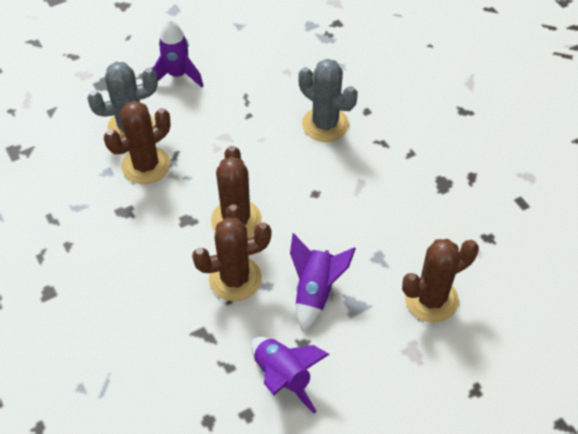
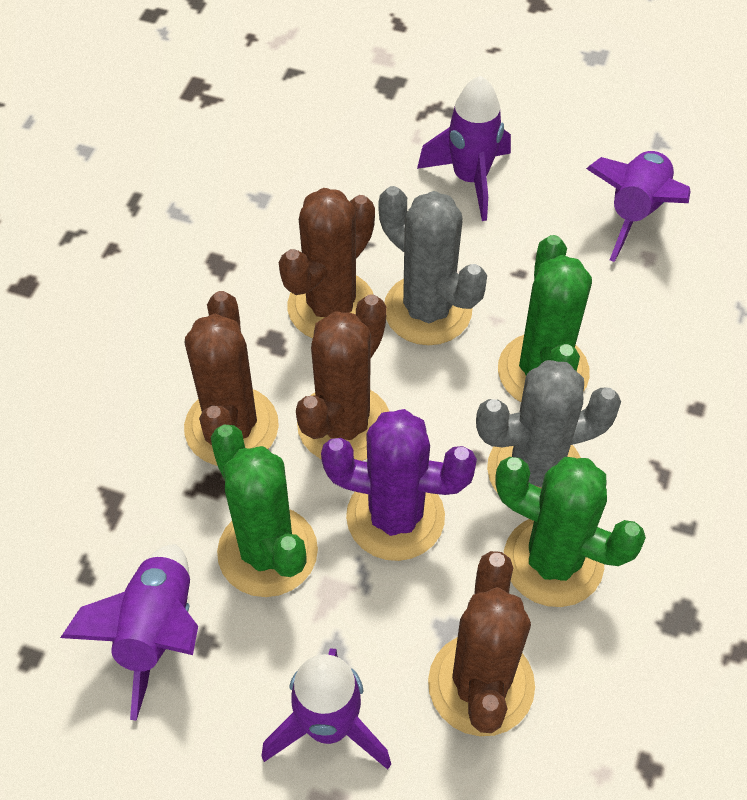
green cactus: 0 -> 3
purple cactus: 0 -> 1
purple rocket: 3 -> 4

